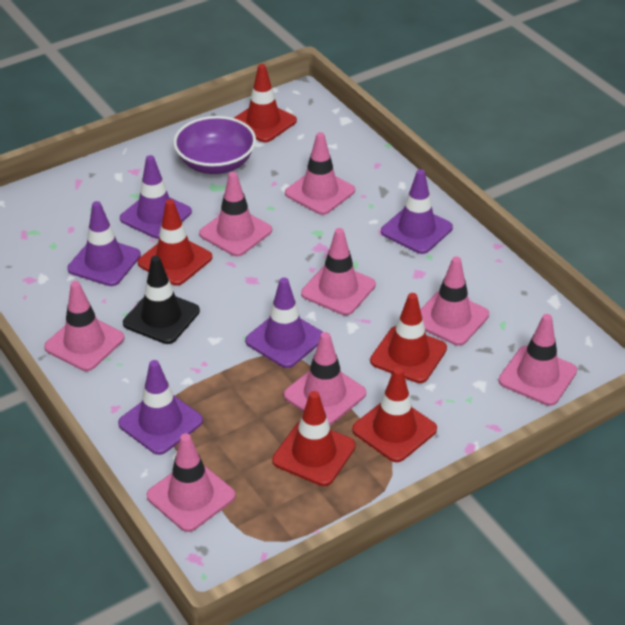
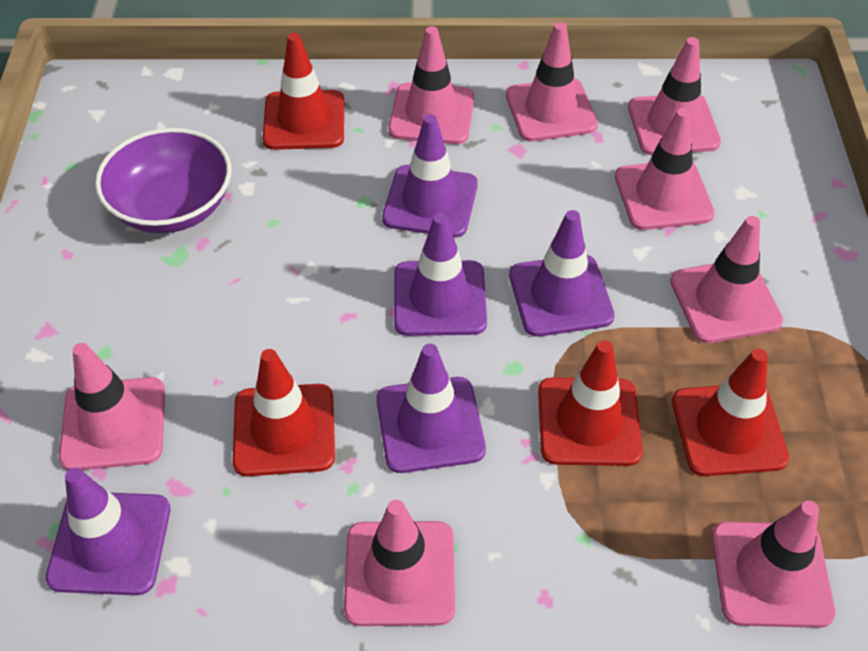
black traffic cone: 1 -> 0
red traffic cone: 5 -> 4

